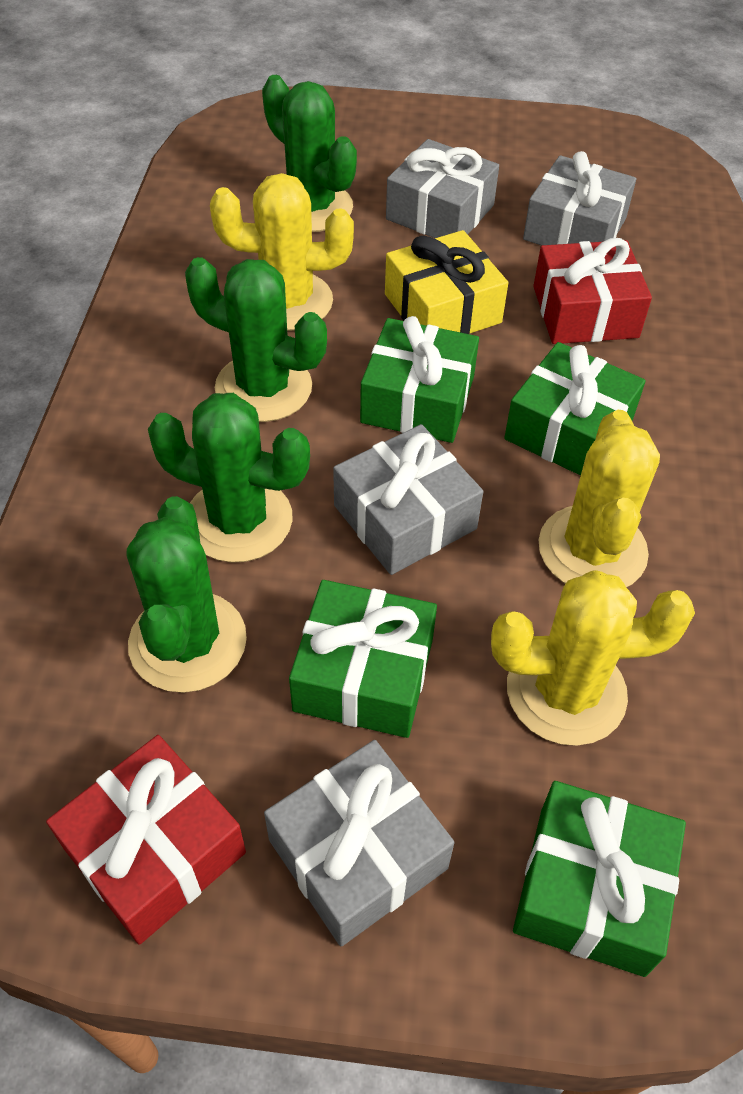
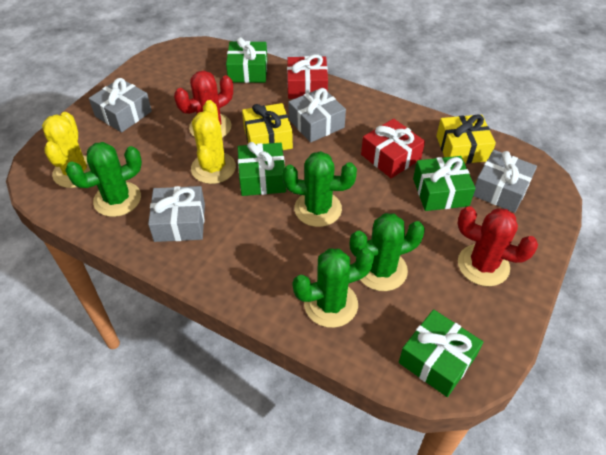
red cactus: 0 -> 2
yellow cactus: 3 -> 2
yellow gift: 1 -> 2

